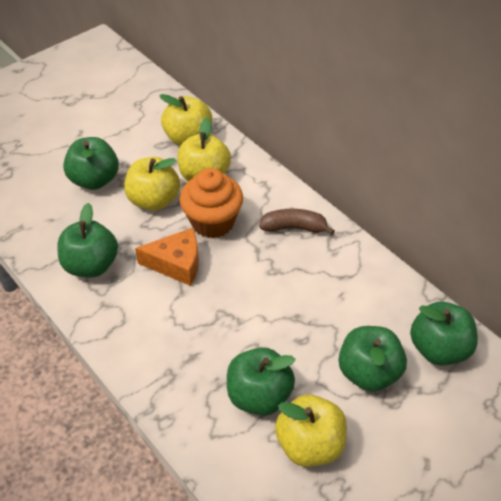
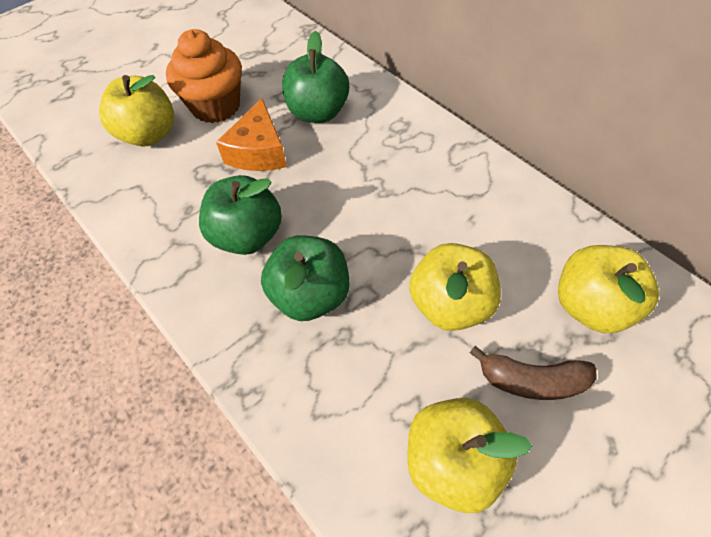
green apple: 5 -> 3

